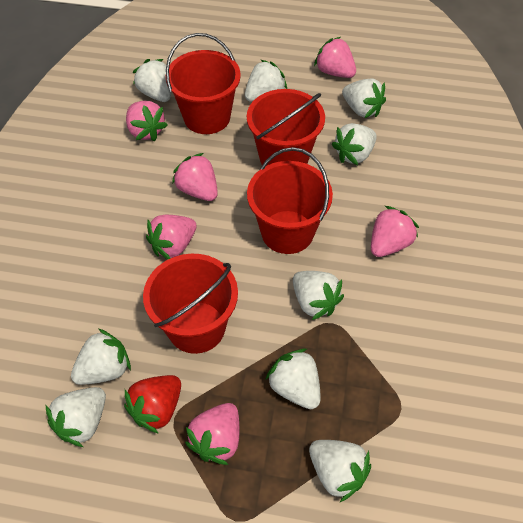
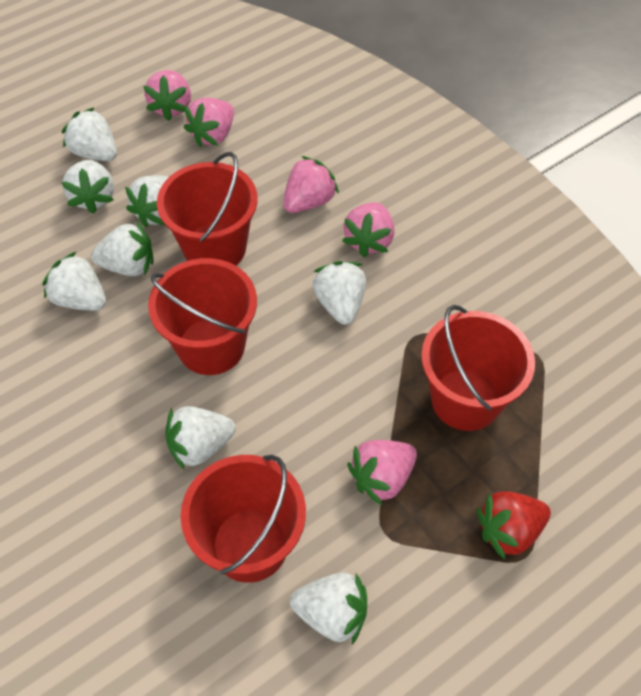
pink strawberry: 6 -> 5
white strawberry: 9 -> 8

